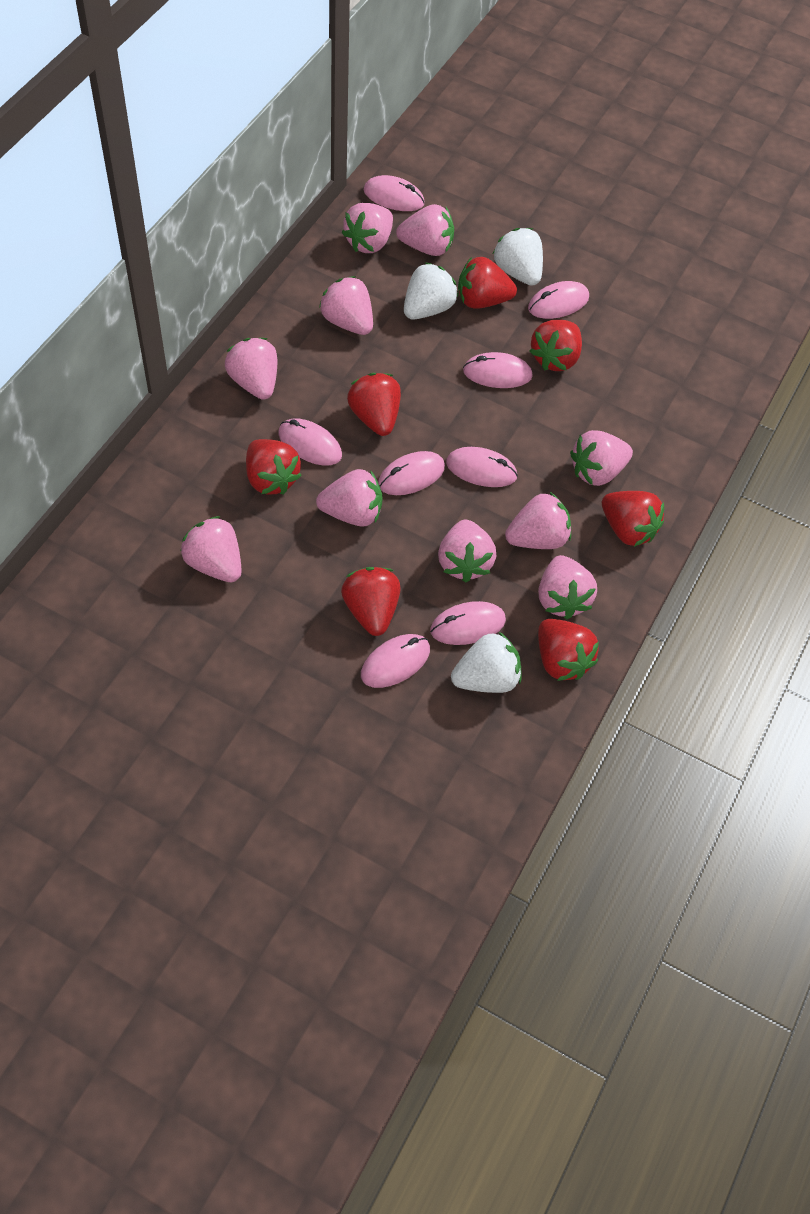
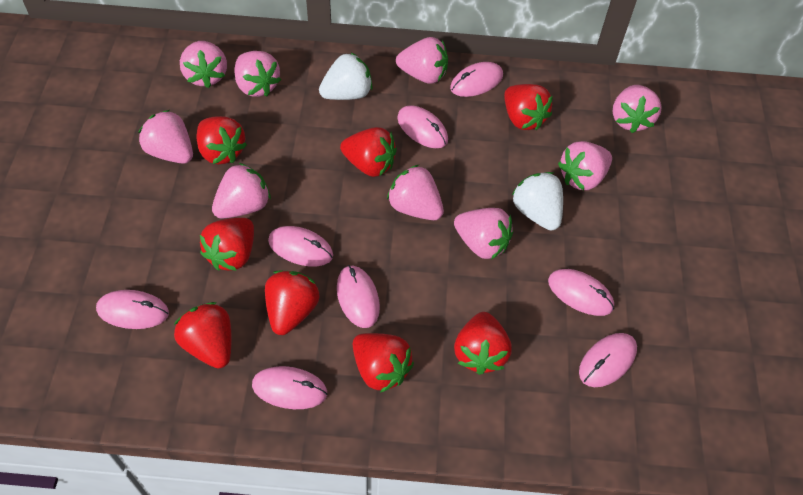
pink strawberry: 10 -> 9
red strawberry: 7 -> 8
white strawberry: 3 -> 2

